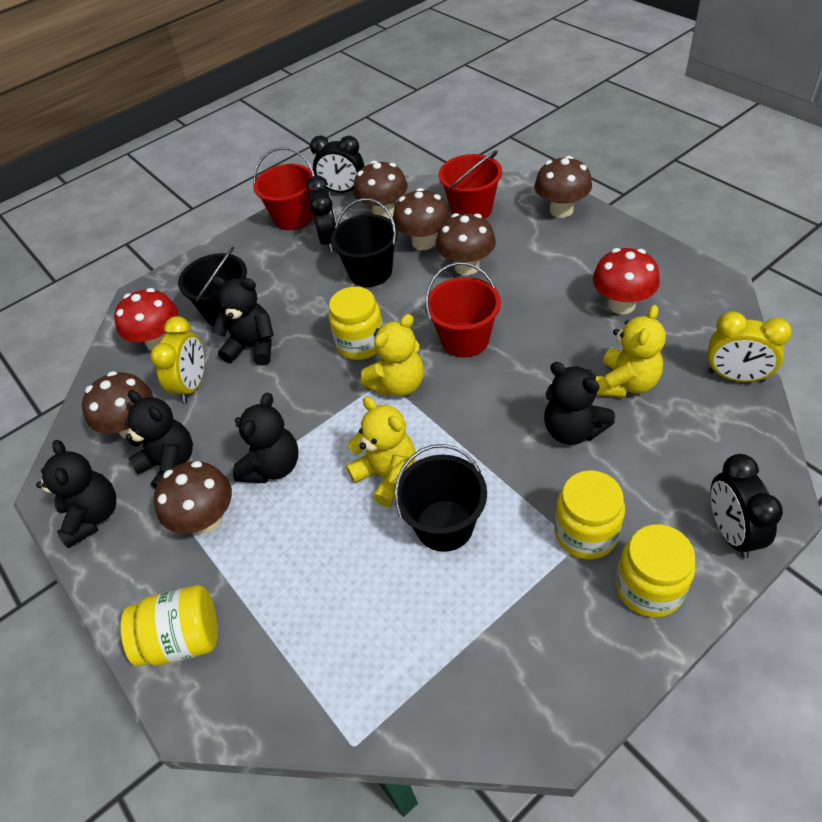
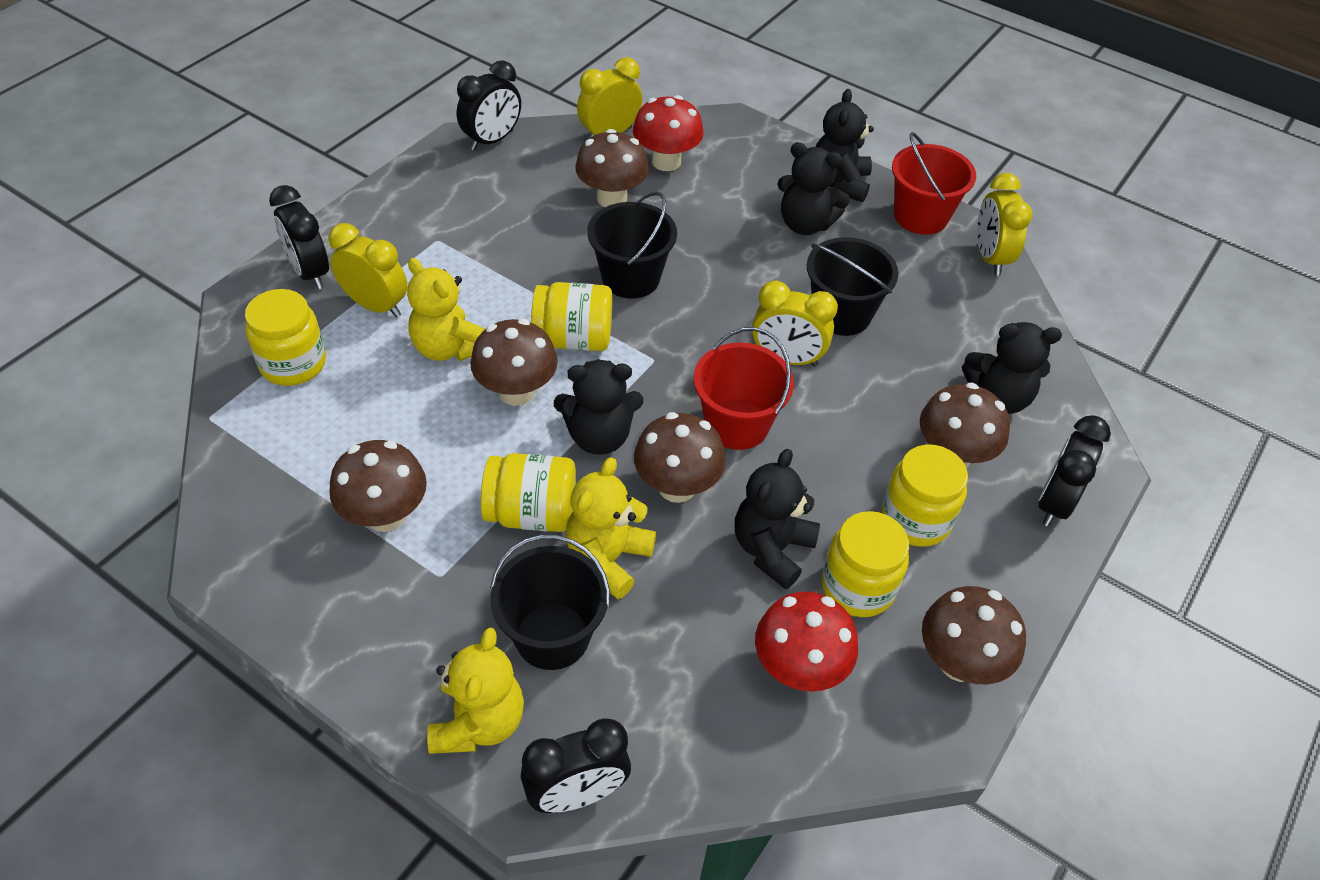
black clock: 3 -> 4
red bucket: 3 -> 2
yellow clock: 2 -> 4
yellow jar: 4 -> 5

